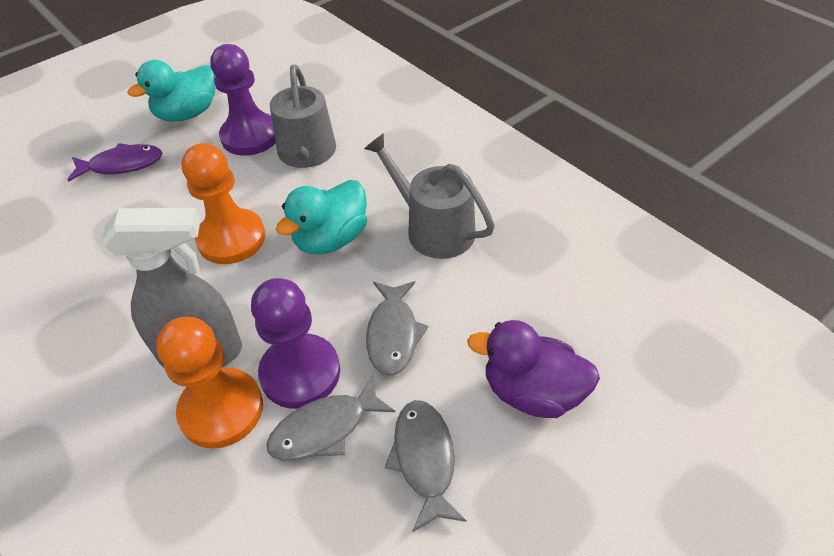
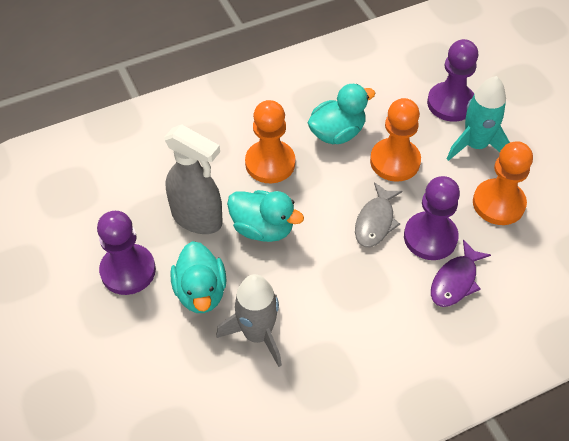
grey fish: 3 -> 1
grey rocket: 0 -> 1
grey watering can: 2 -> 0
orange pawn: 2 -> 3
purple duck: 1 -> 0
purple pawn: 2 -> 3
turquoise duck: 2 -> 3
turquoise rocket: 0 -> 1

